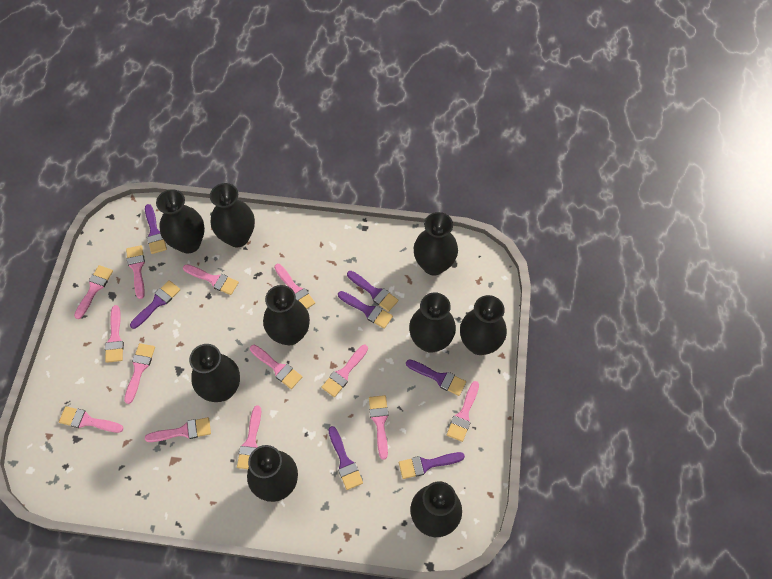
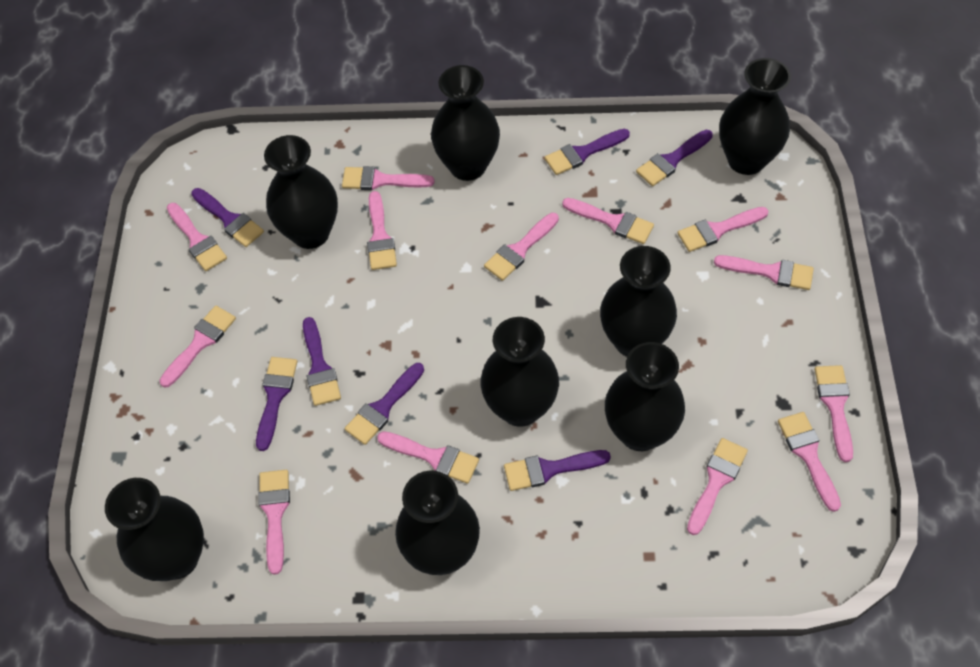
black vase: 9 -> 8

